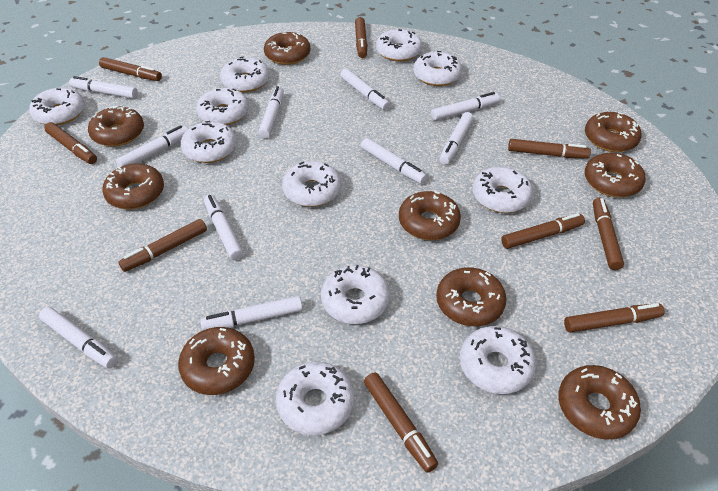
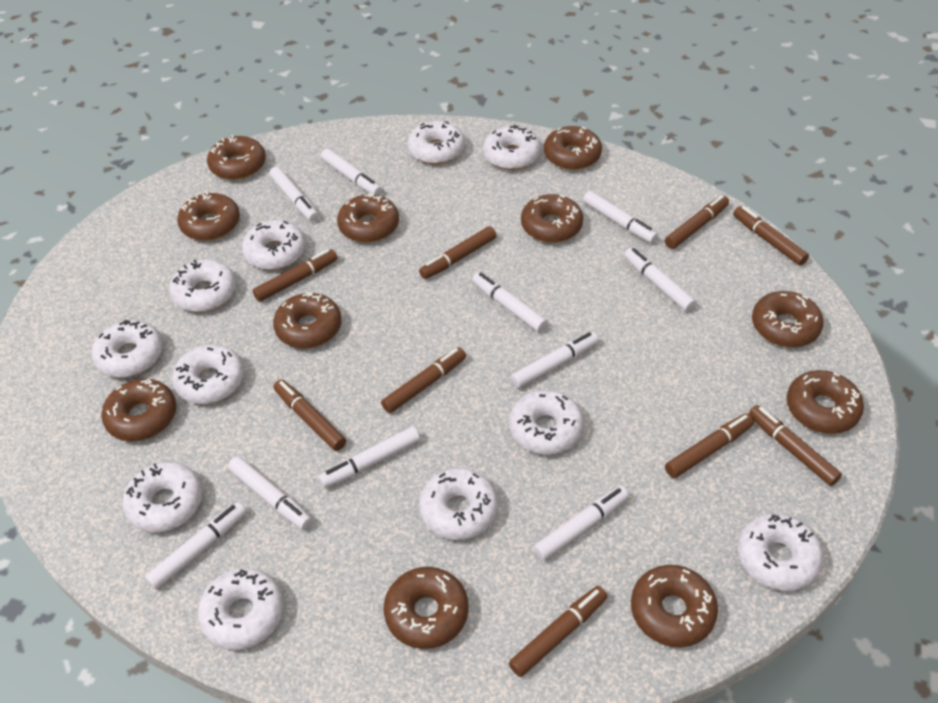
brown donut: 9 -> 11

